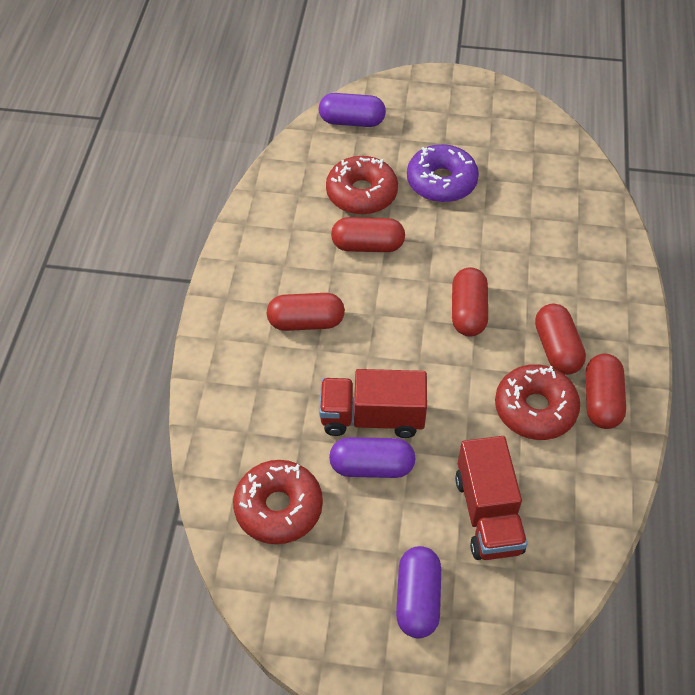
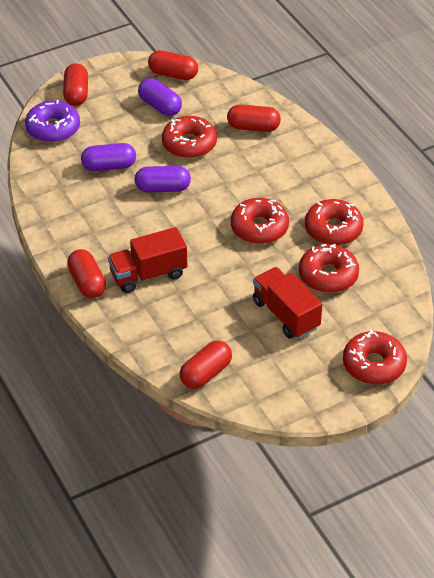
red donut: 3 -> 5

